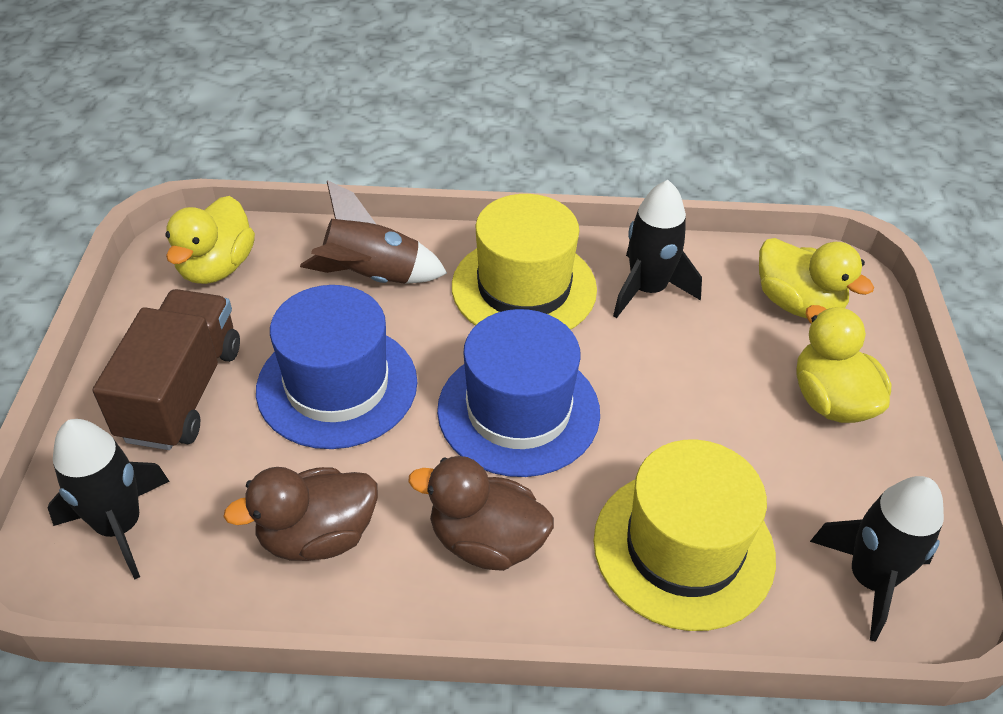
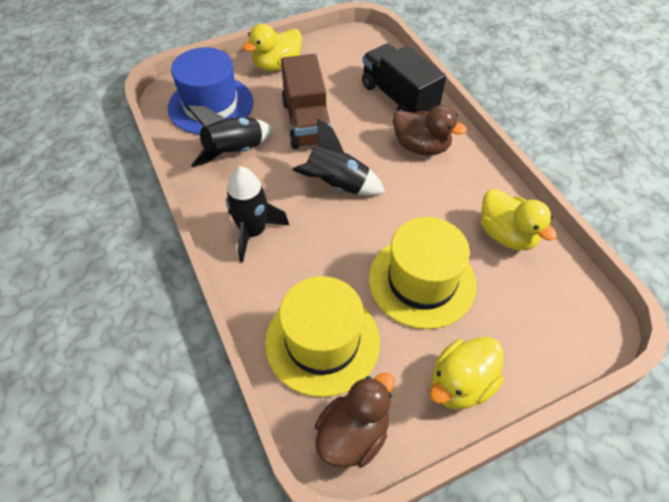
black truck: 0 -> 1
blue hat: 2 -> 1
brown rocket: 1 -> 0

